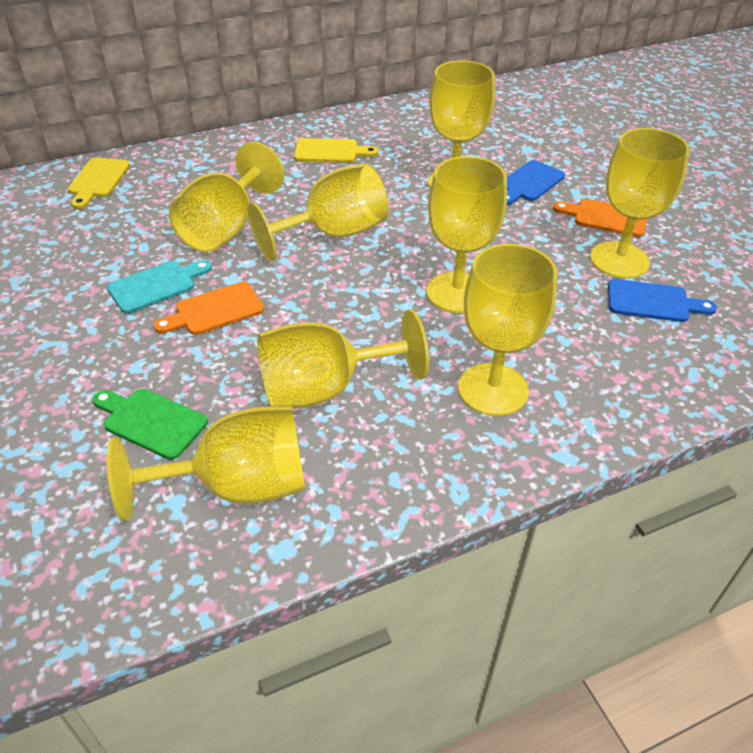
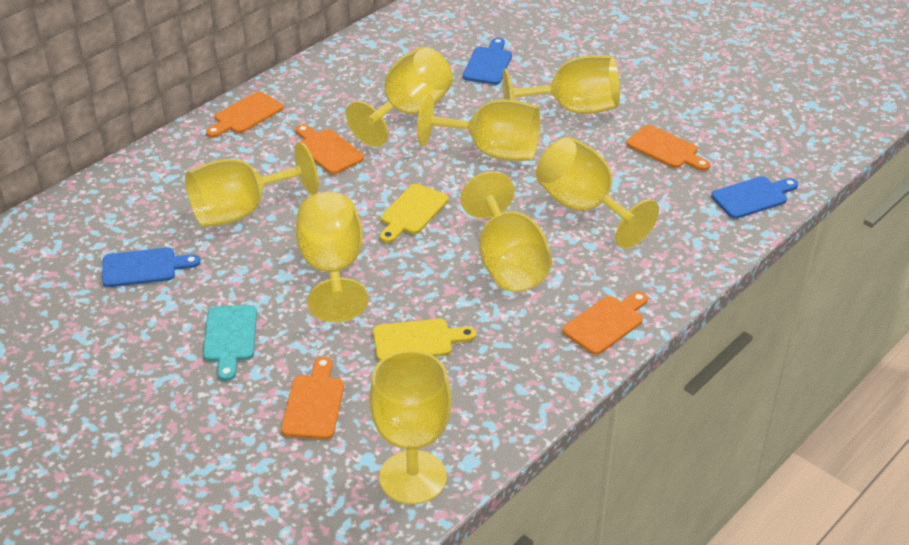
blue cutting board: 2 -> 3
green cutting board: 1 -> 0
orange cutting board: 2 -> 5

